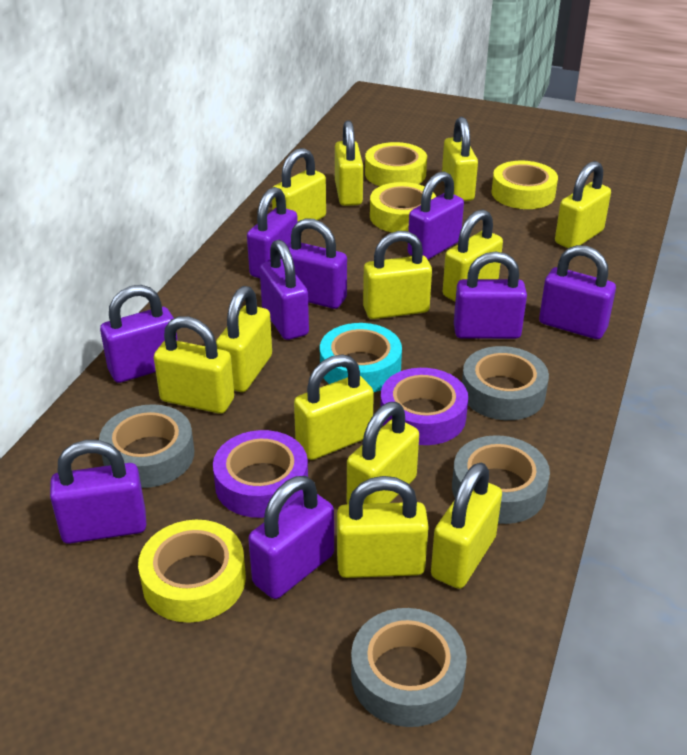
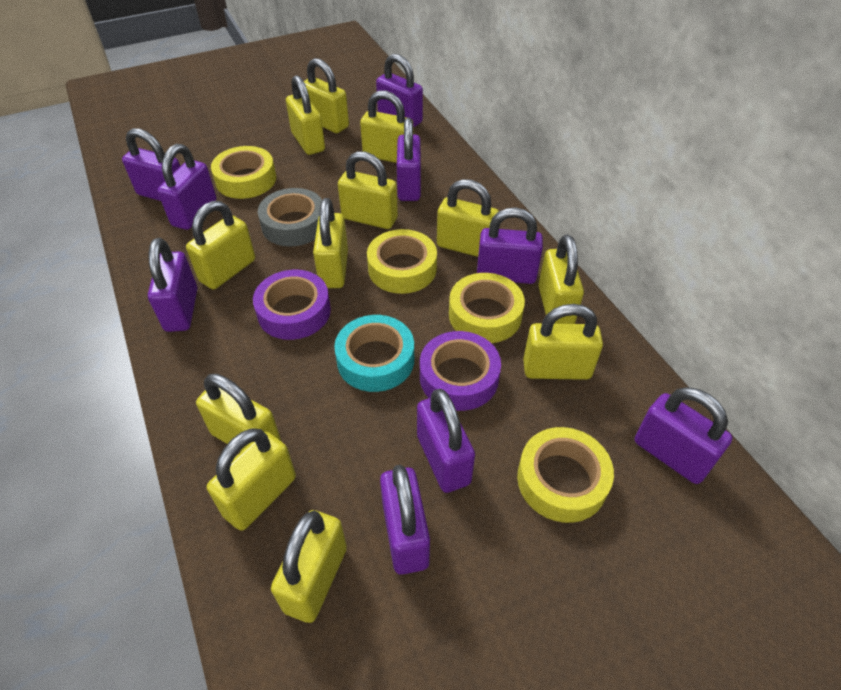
grey tape: 4 -> 1

